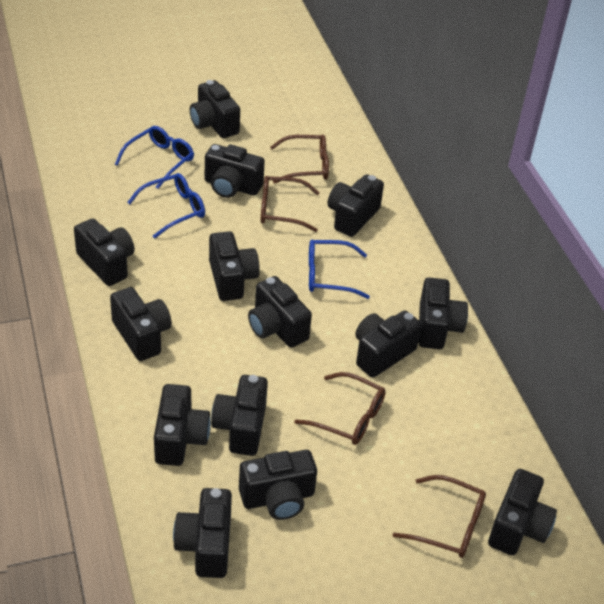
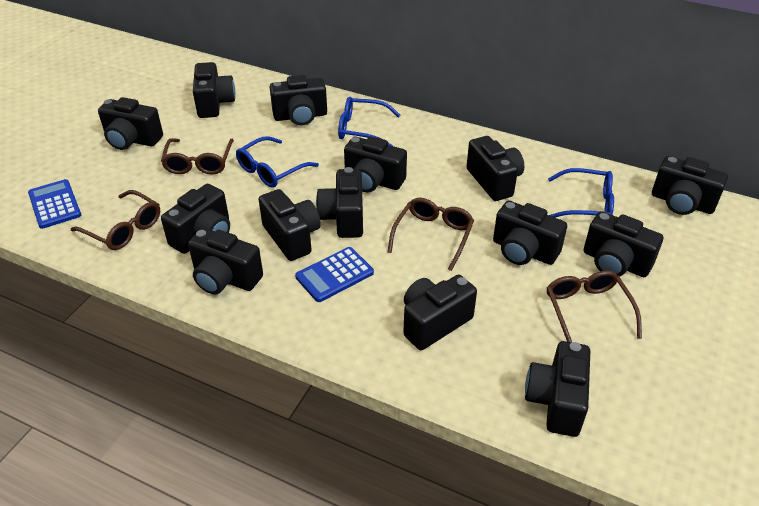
blue calculator: 0 -> 2

